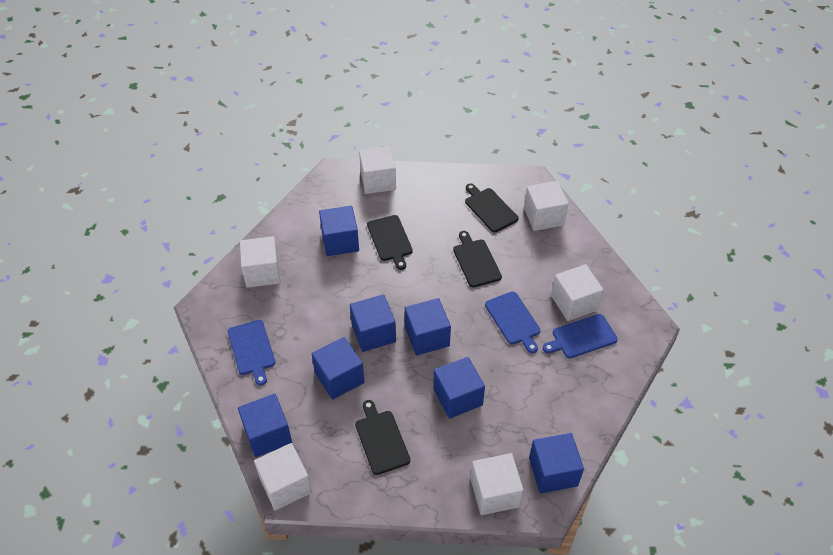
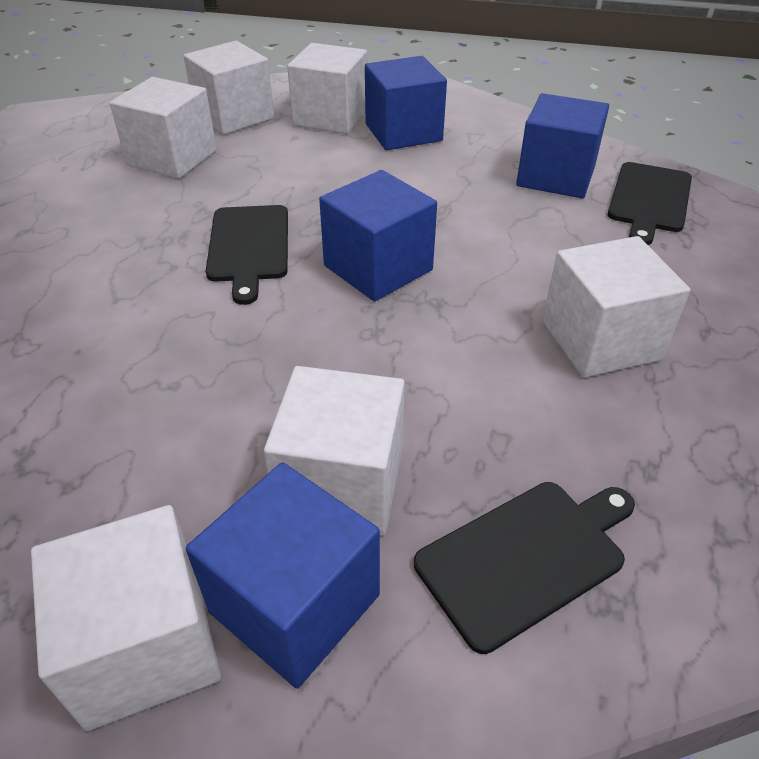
black cutting board: 4 -> 3
blue cube: 7 -> 4
blue cutting board: 3 -> 0

